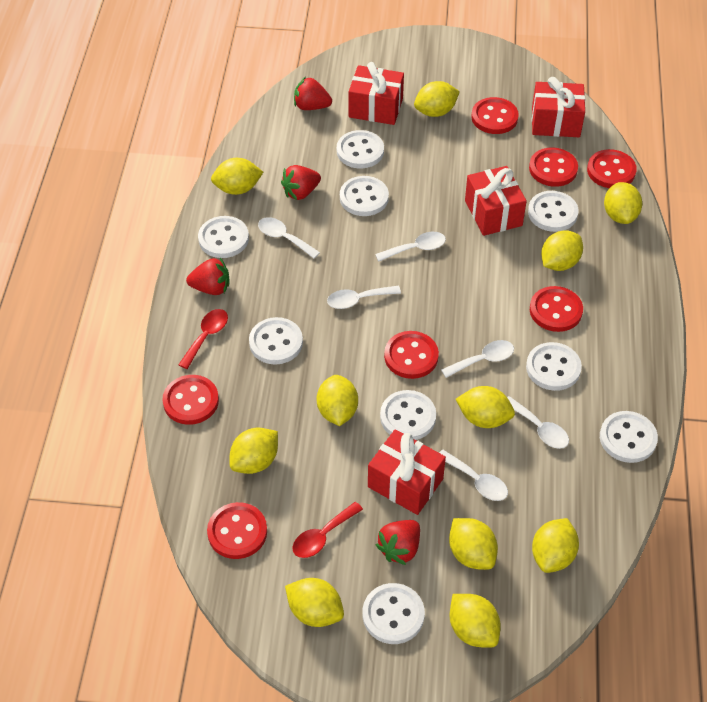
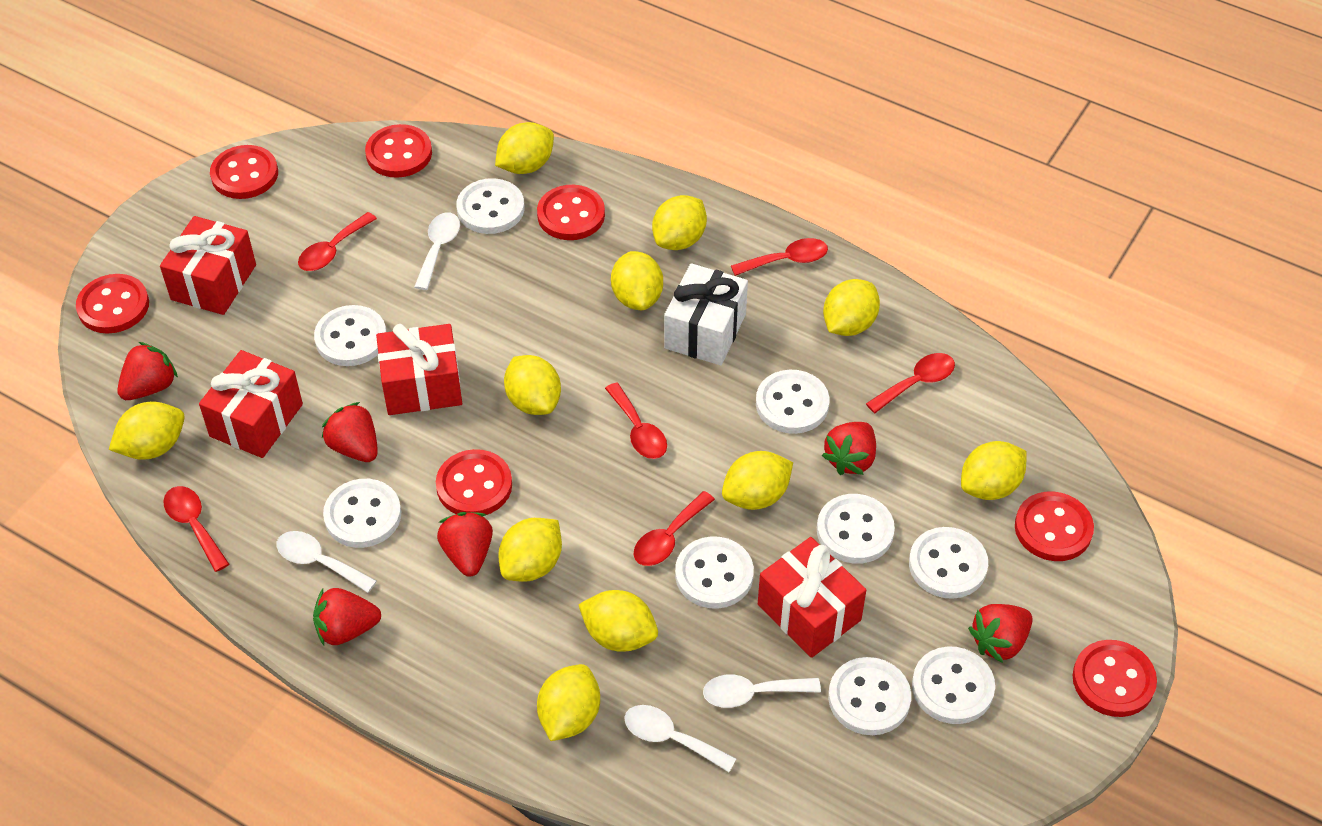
red spoon: 2 -> 6
red strawberry: 4 -> 6
white gift: 0 -> 1
white spoon: 6 -> 4

